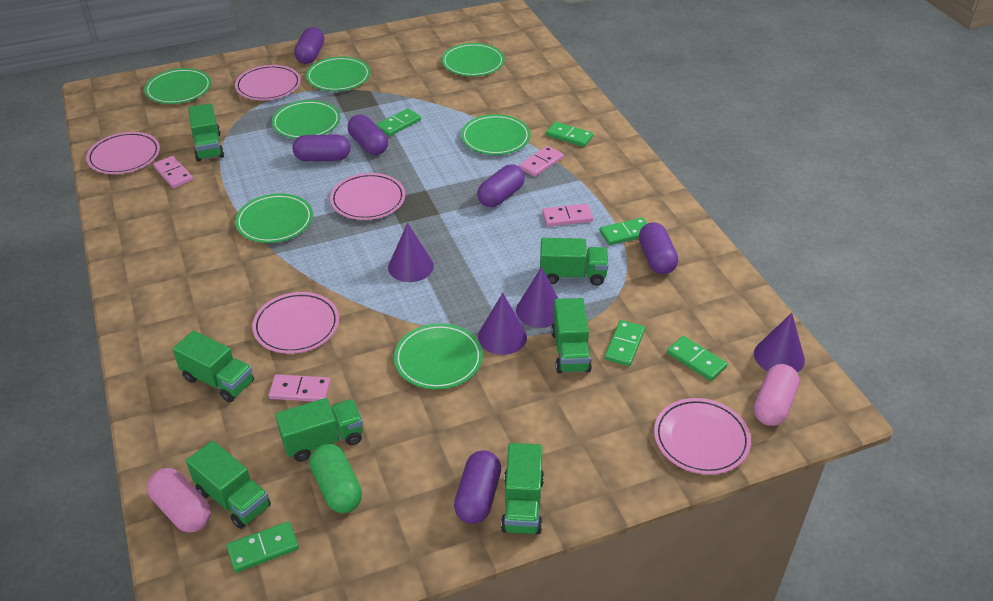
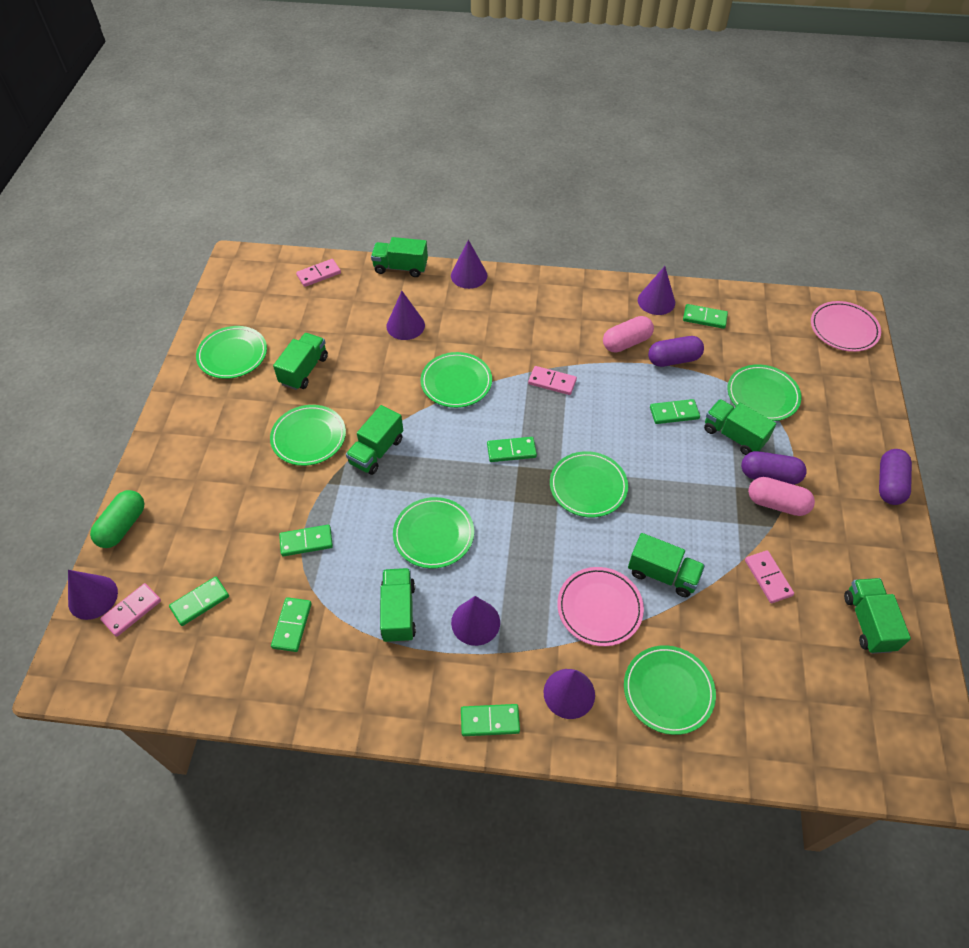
green domino: 6 -> 7
pink plate: 5 -> 2
purple capsule: 6 -> 3
purple cone: 4 -> 6

